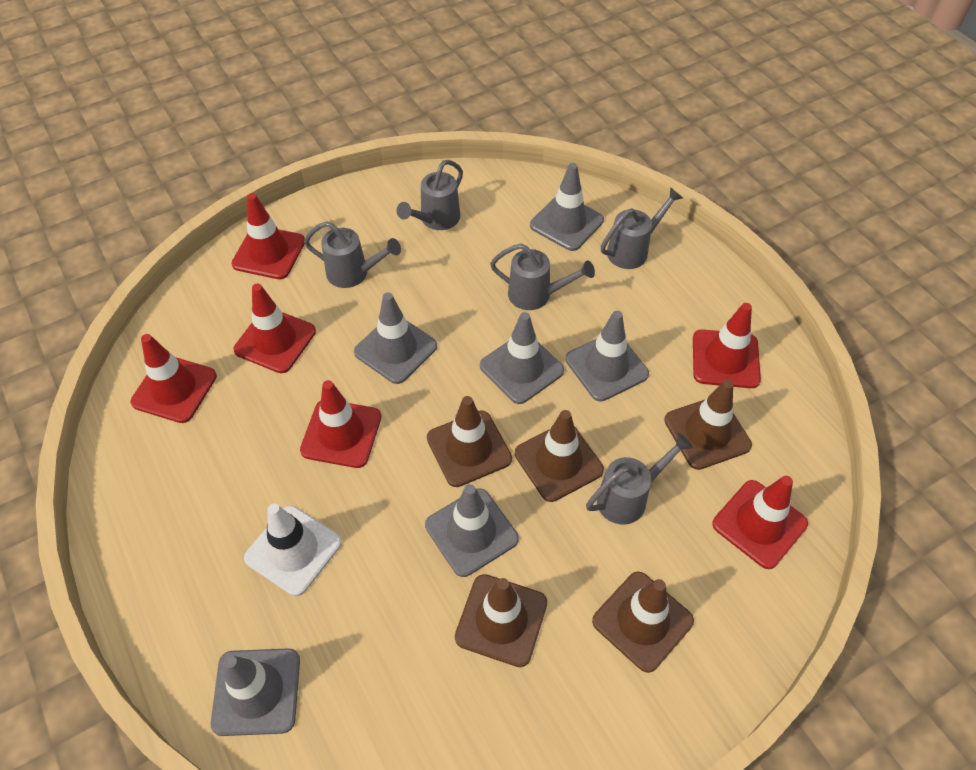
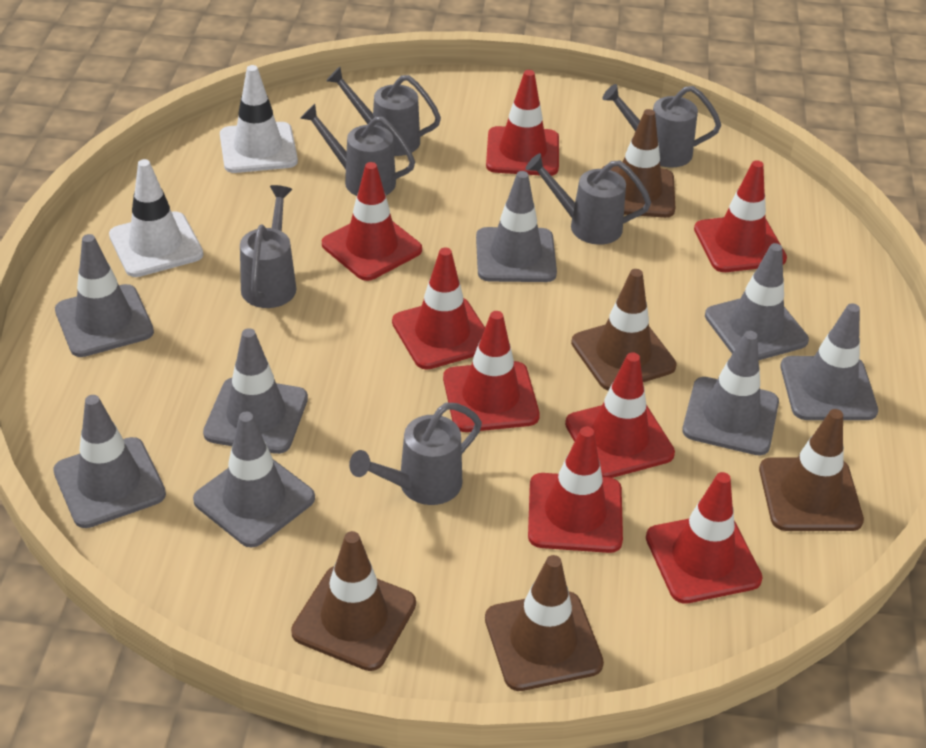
grey traffic cone: 6 -> 8
grey watering can: 5 -> 6
red traffic cone: 6 -> 8
white traffic cone: 1 -> 2

